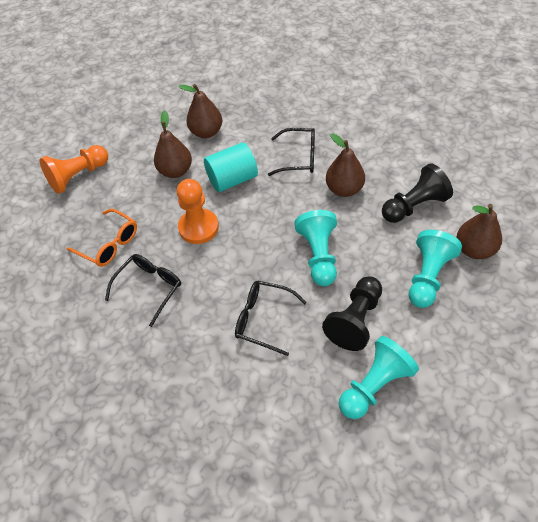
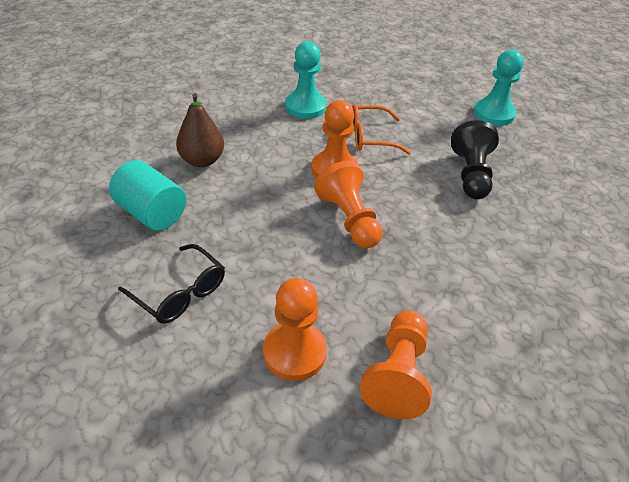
black glasses: 3 -> 1
black pawn: 2 -> 1
brown pear: 4 -> 1
orange pawn: 2 -> 4
turquoise pawn: 3 -> 2

